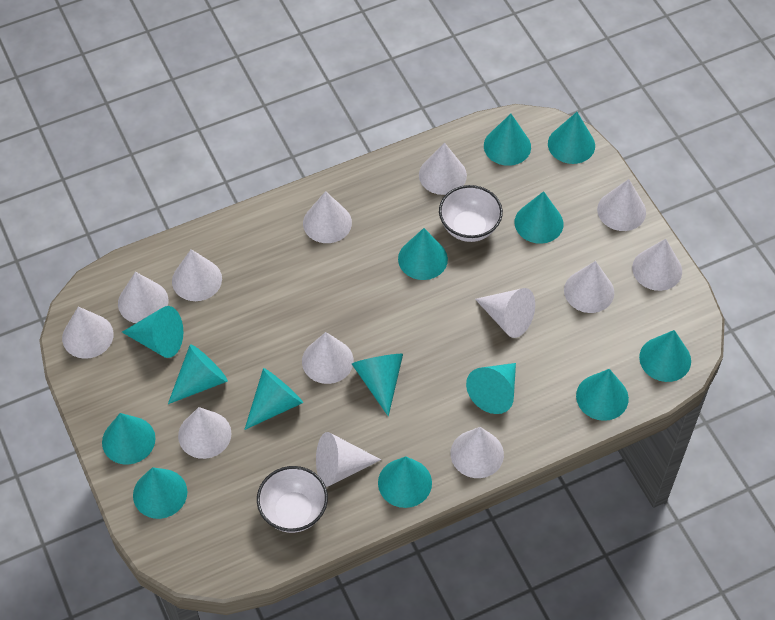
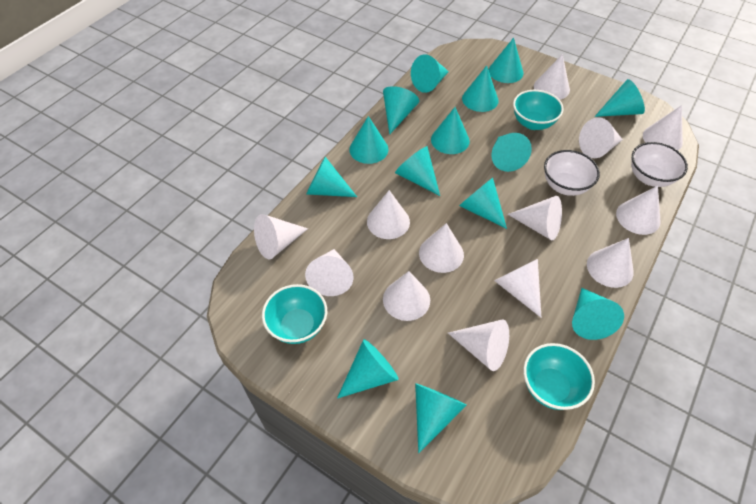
turquoise bowl: 0 -> 3

